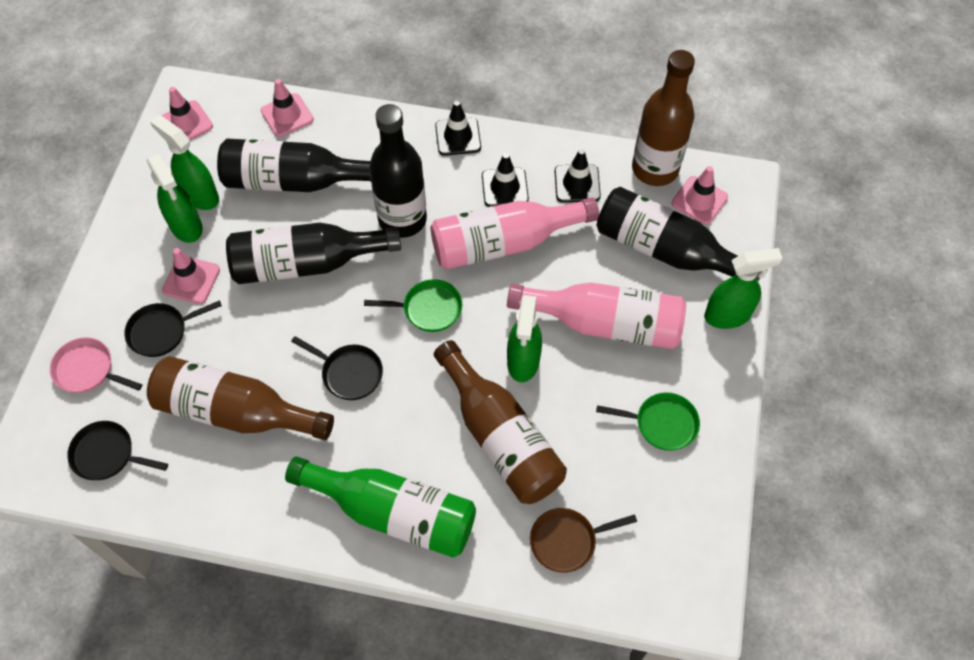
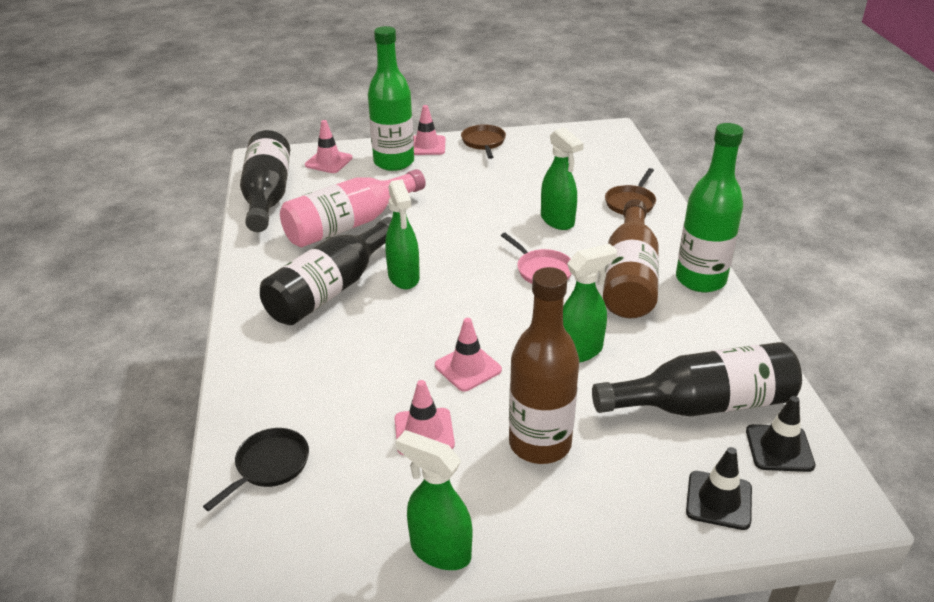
black bottle: 4 -> 3
black pan: 3 -> 1
black traffic cone: 3 -> 2
brown bottle: 3 -> 2
brown pan: 1 -> 2
green bottle: 1 -> 2
green pan: 2 -> 0
pink bottle: 2 -> 1

